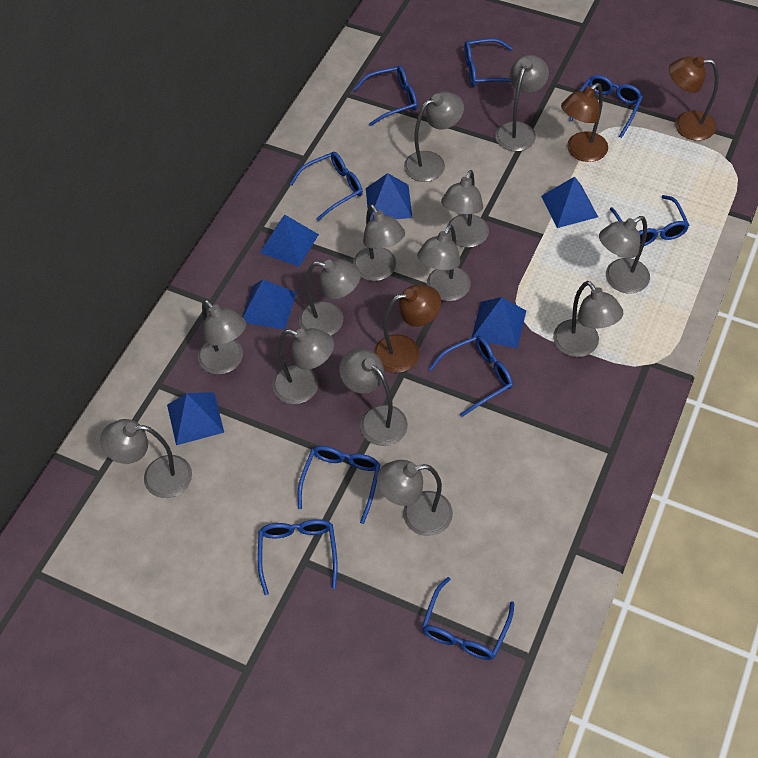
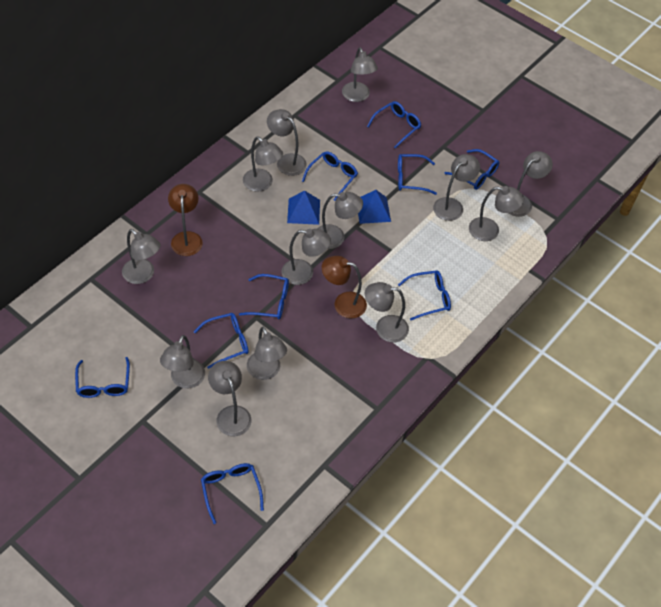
blue pyramid: 6 -> 2
brown lamp: 3 -> 2

